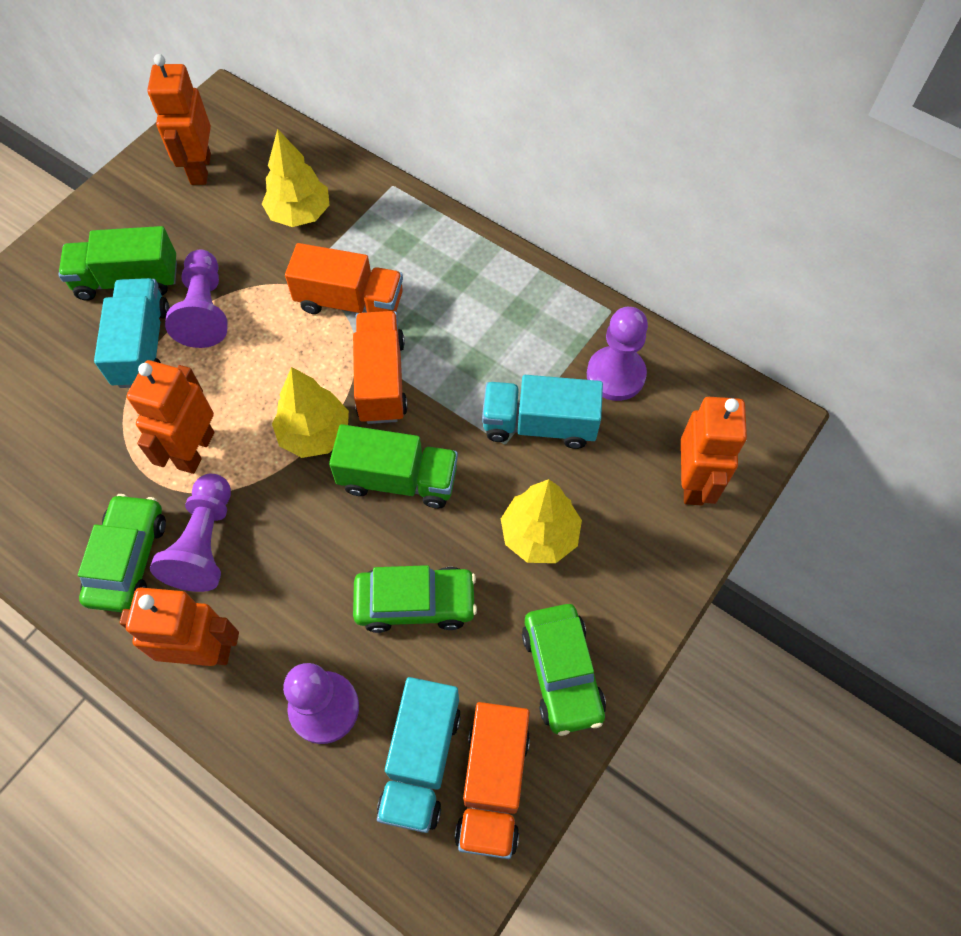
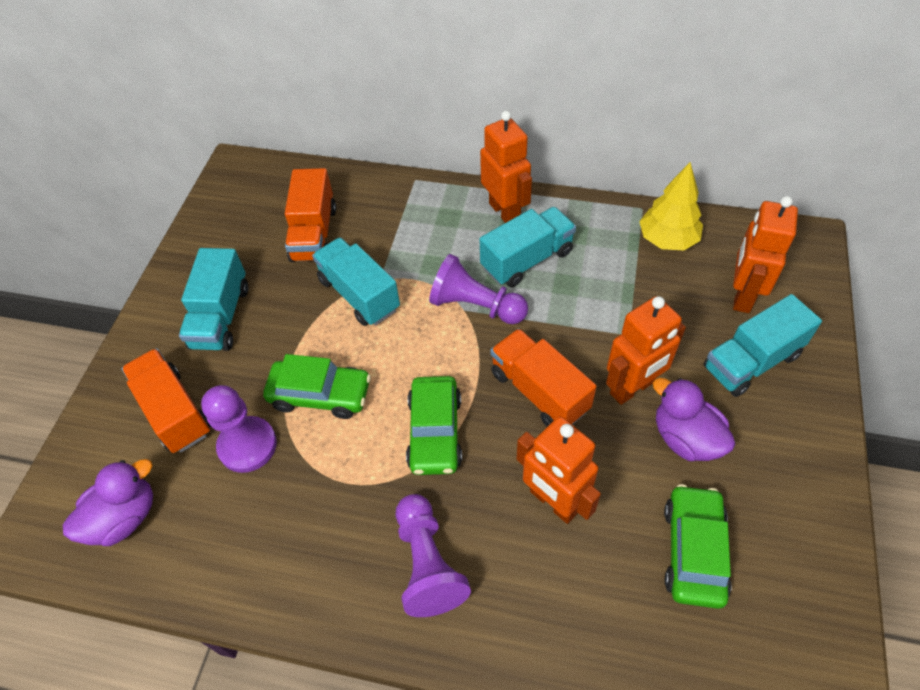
green truck: 2 -> 0
purple duck: 0 -> 2
purple pawn: 4 -> 3
turquoise truck: 3 -> 4
yellow tree: 3 -> 1

